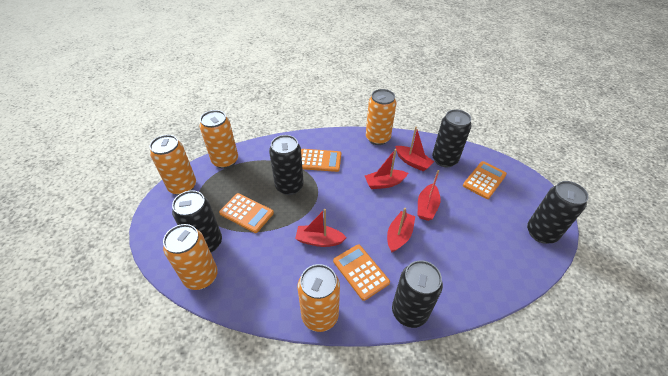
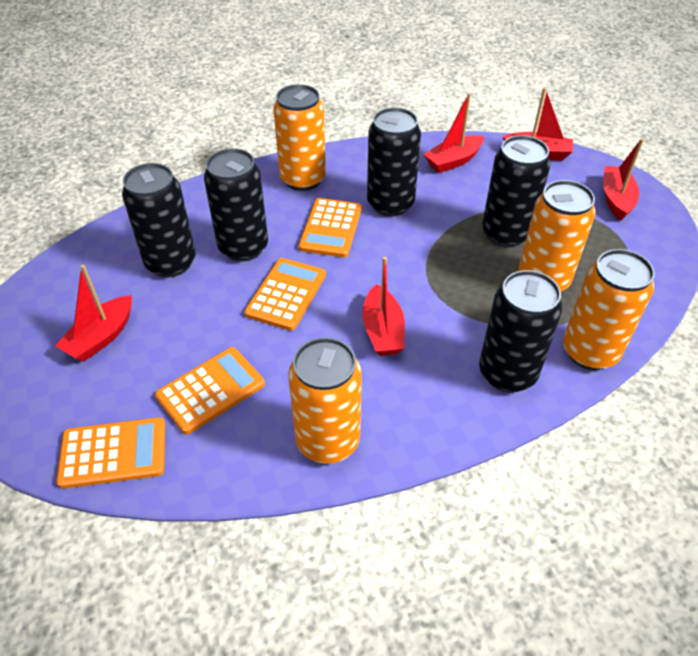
orange can: 5 -> 4

